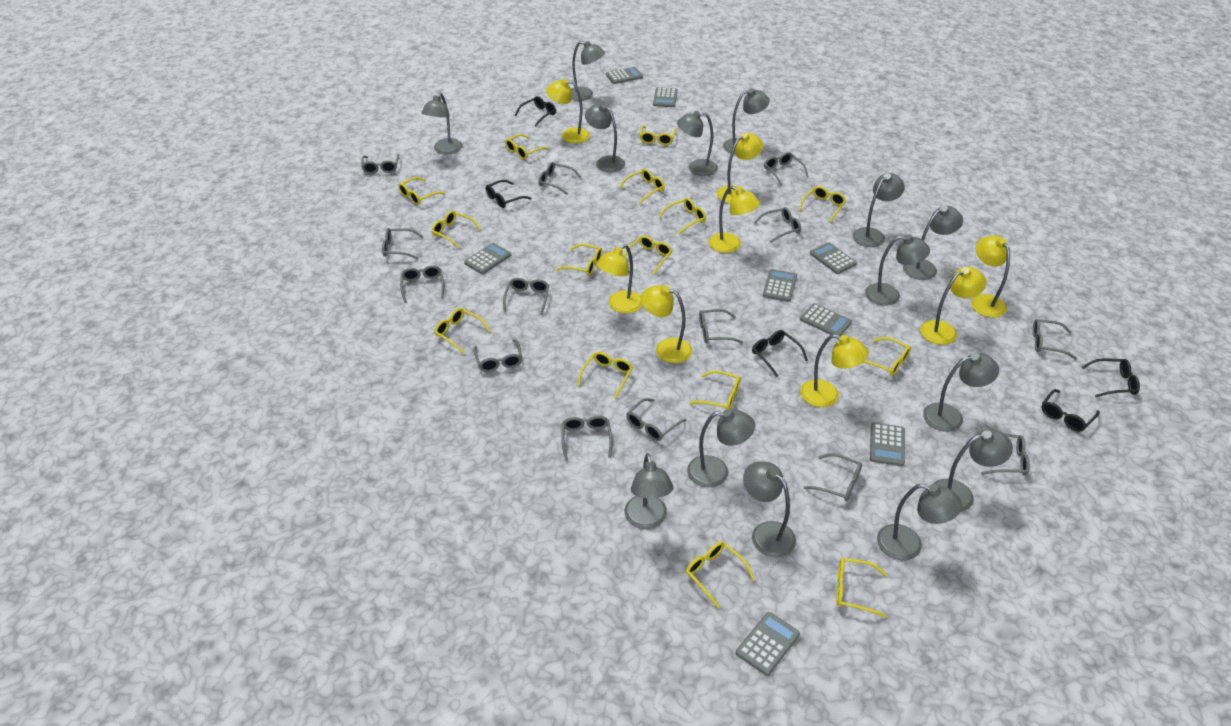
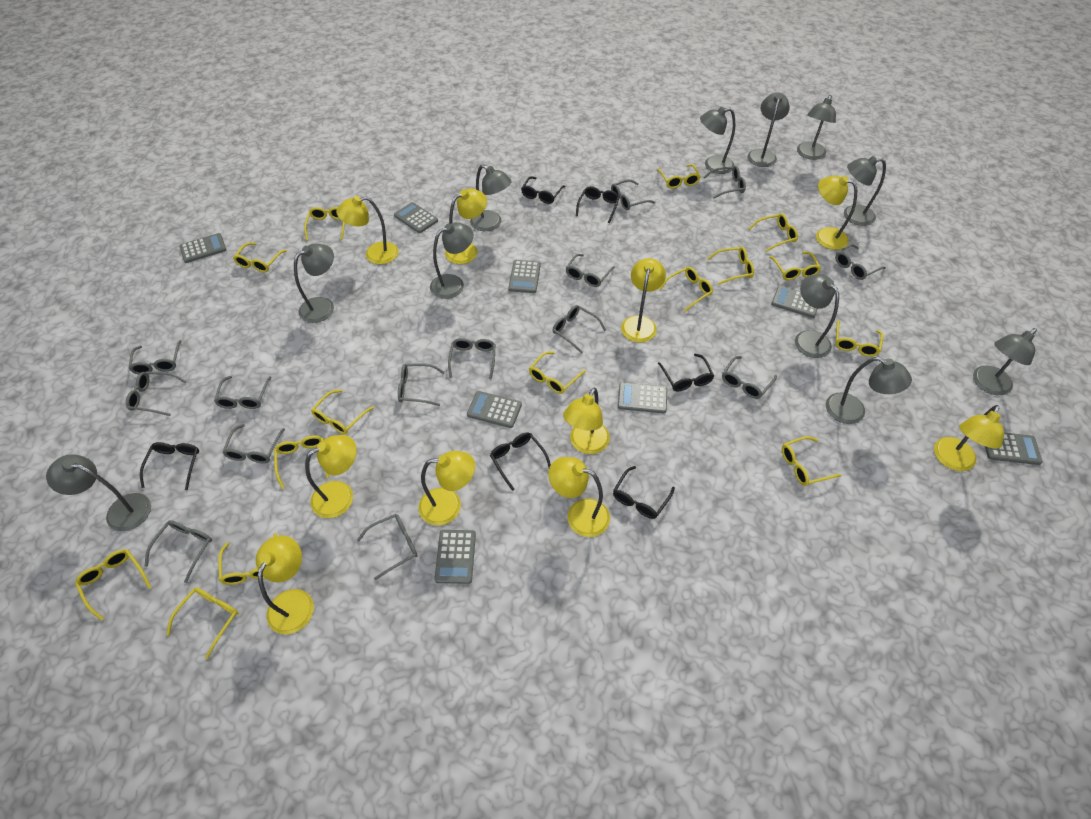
black glasses: 5 -> 6
grey lamp: 14 -> 11
yellow lamp: 8 -> 10

